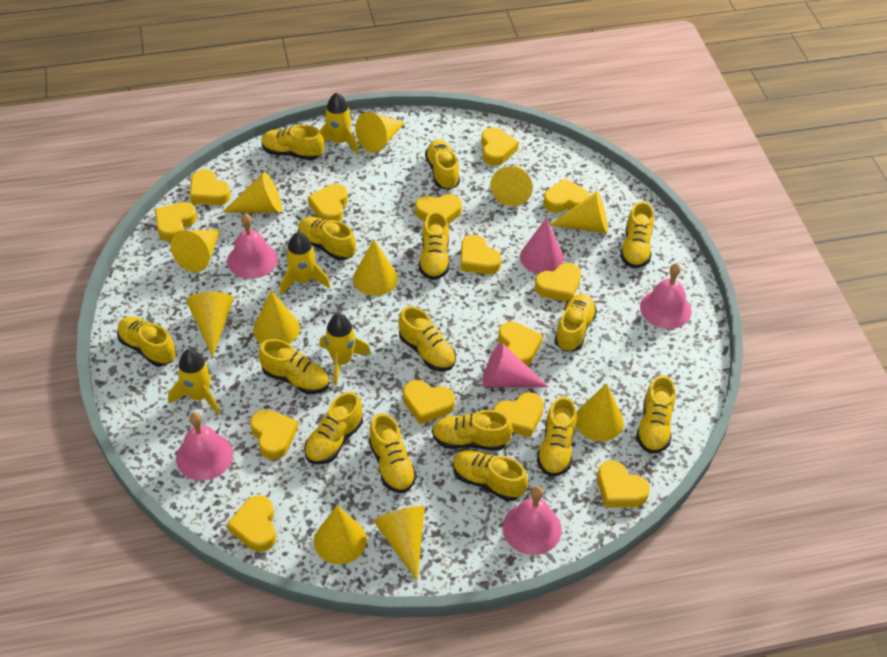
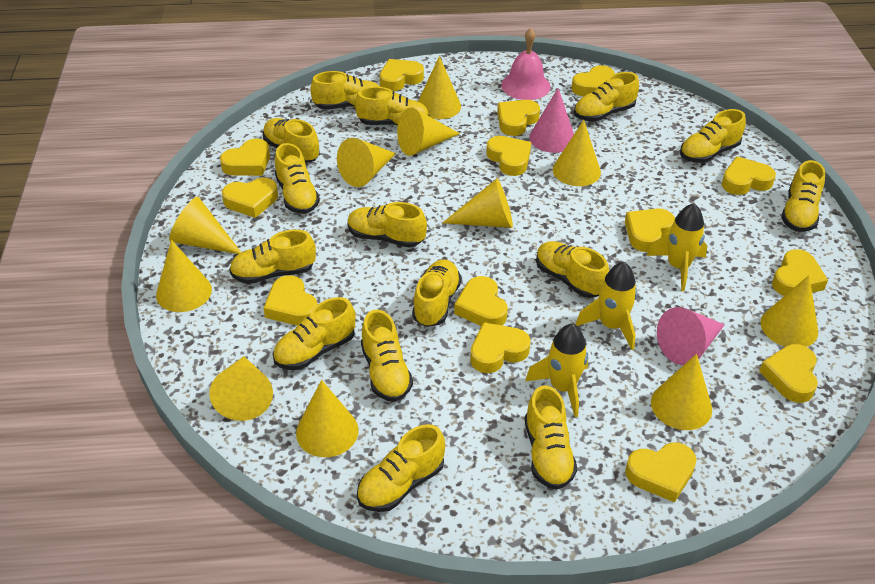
pink bell: 4 -> 1
yellow rocket: 4 -> 3

